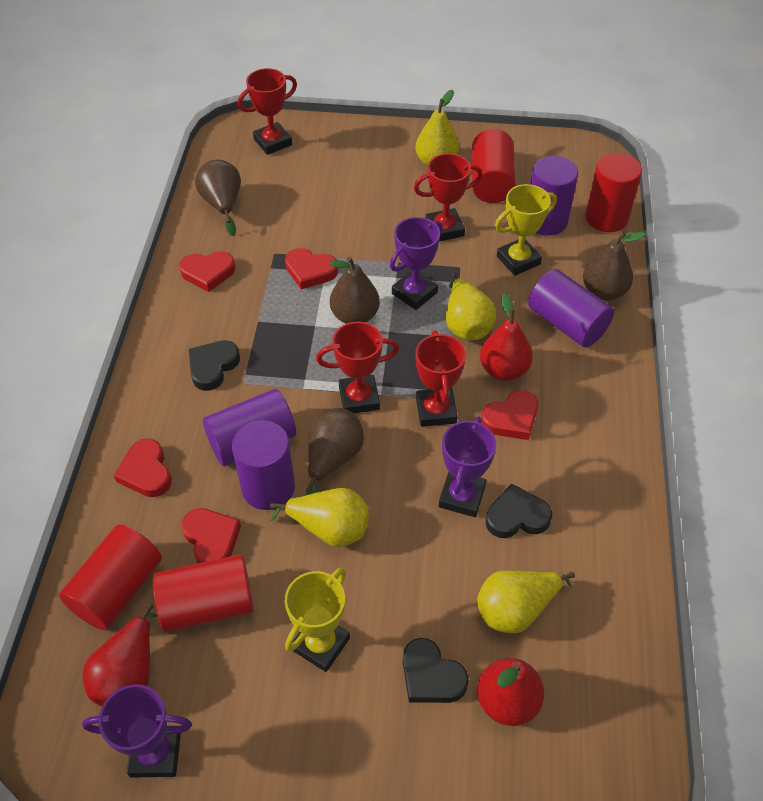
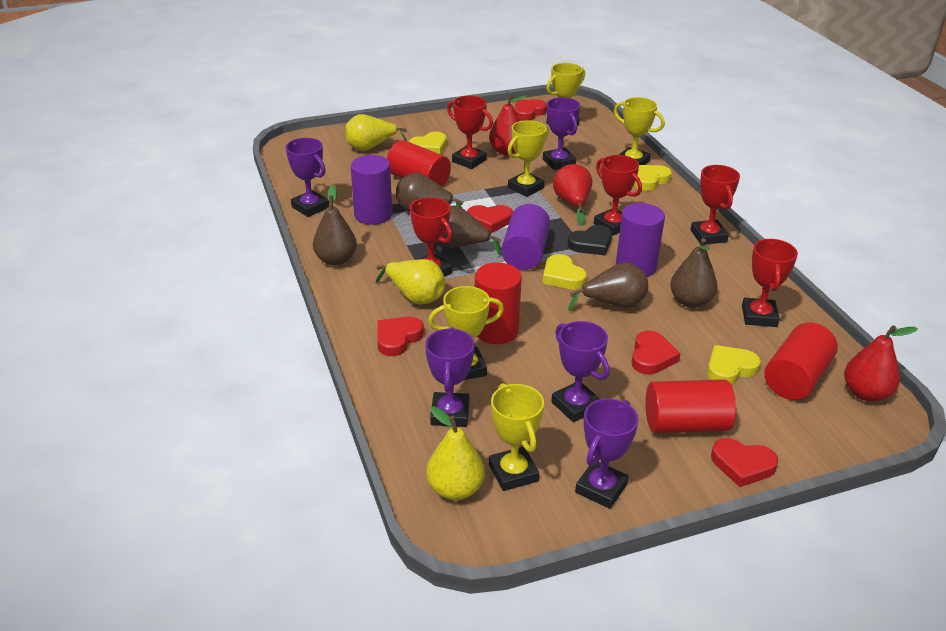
black heart: 3 -> 1
brown pear: 4 -> 5
purple cylinder: 4 -> 3
purple trophy: 3 -> 5
red trophy: 4 -> 5
yellow heart: 0 -> 4
yellow pear: 4 -> 3
yellow trophy: 2 -> 5

